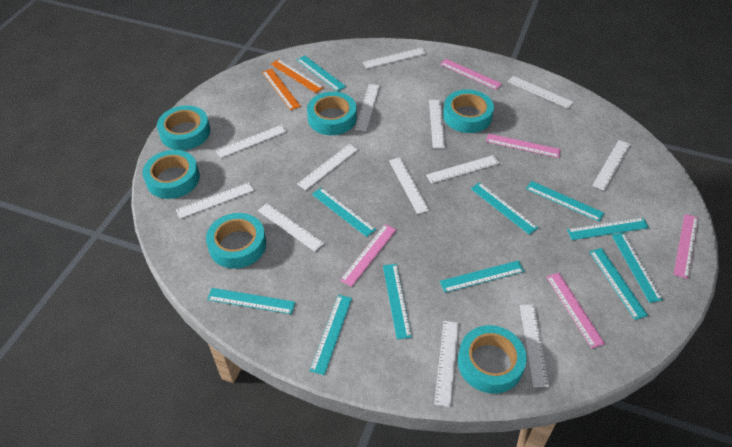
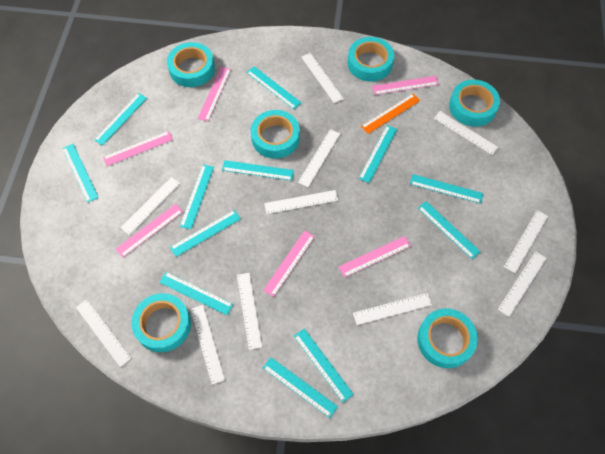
orange ruler: 2 -> 1
pink ruler: 5 -> 6
turquoise ruler: 11 -> 12
white ruler: 13 -> 11

